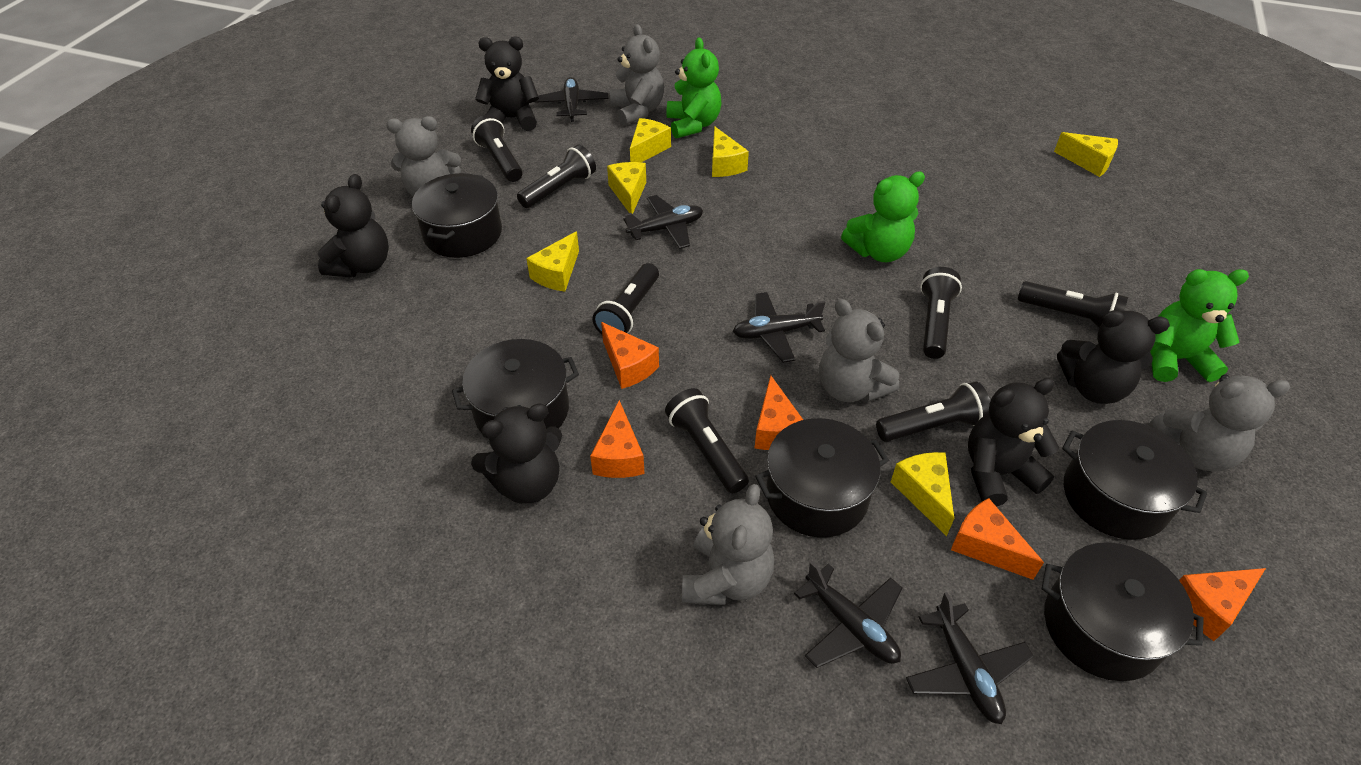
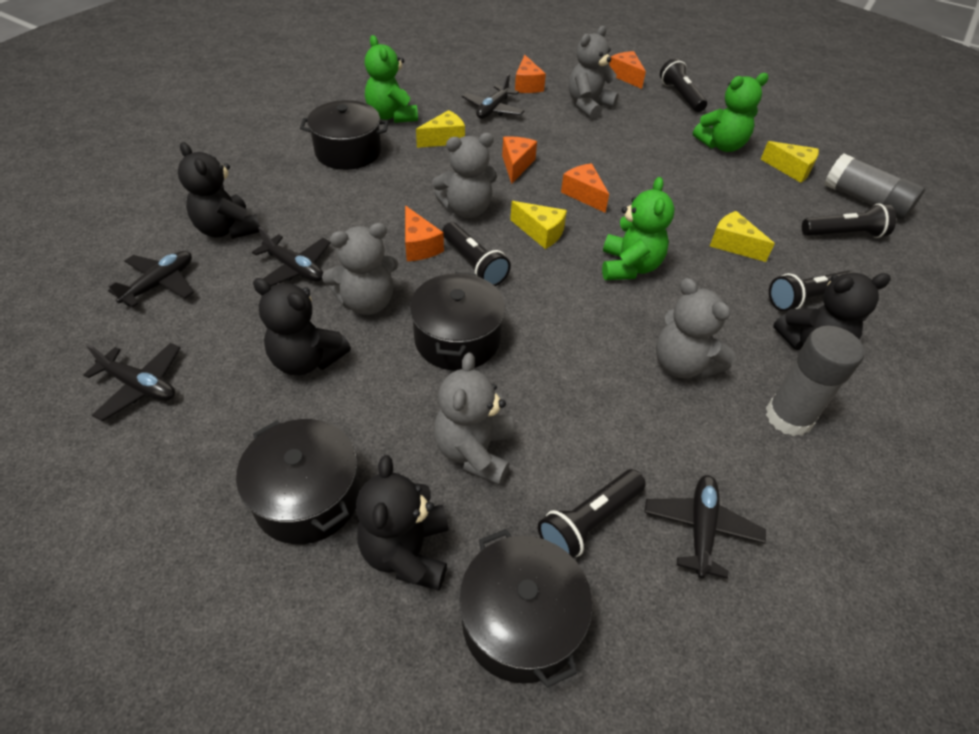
black flashlight: 7 -> 5
black pot: 5 -> 4
black teddy bear: 5 -> 4
grey glue stick: 0 -> 2
yellow cheese: 6 -> 4

